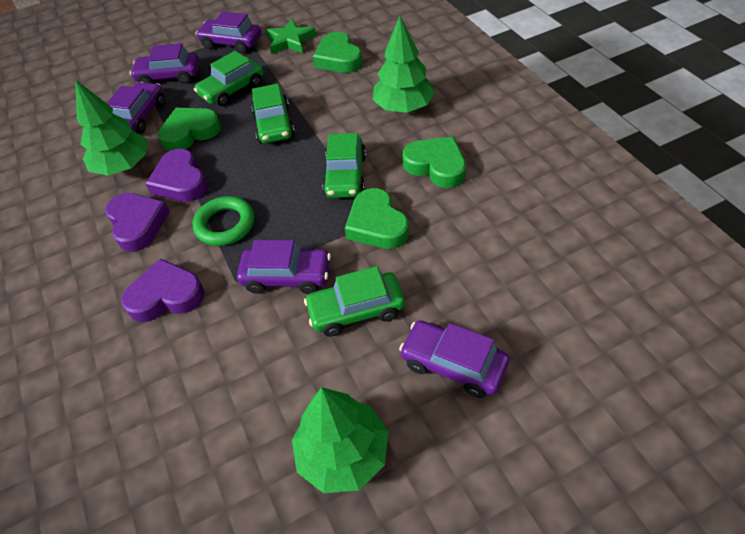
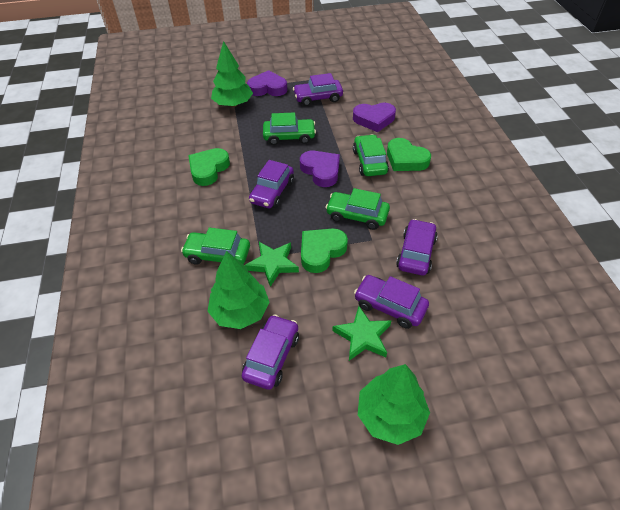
green heart: 4 -> 3
green ring: 1 -> 0
green star: 1 -> 2

